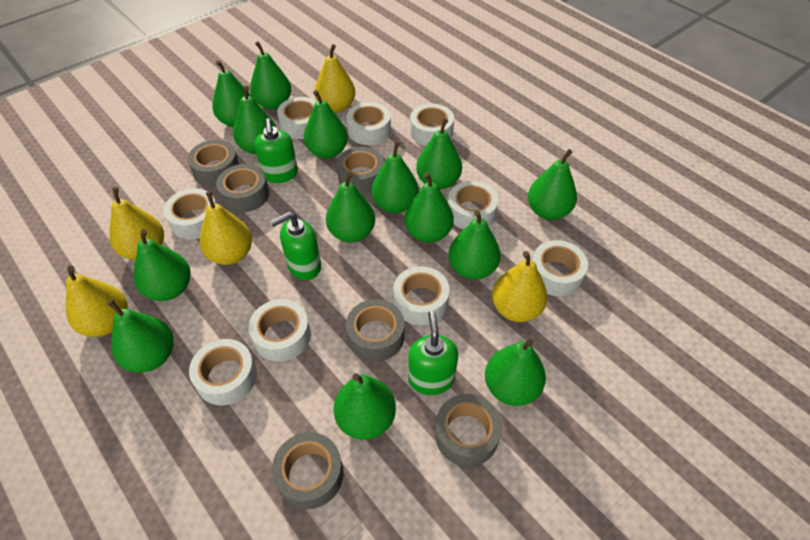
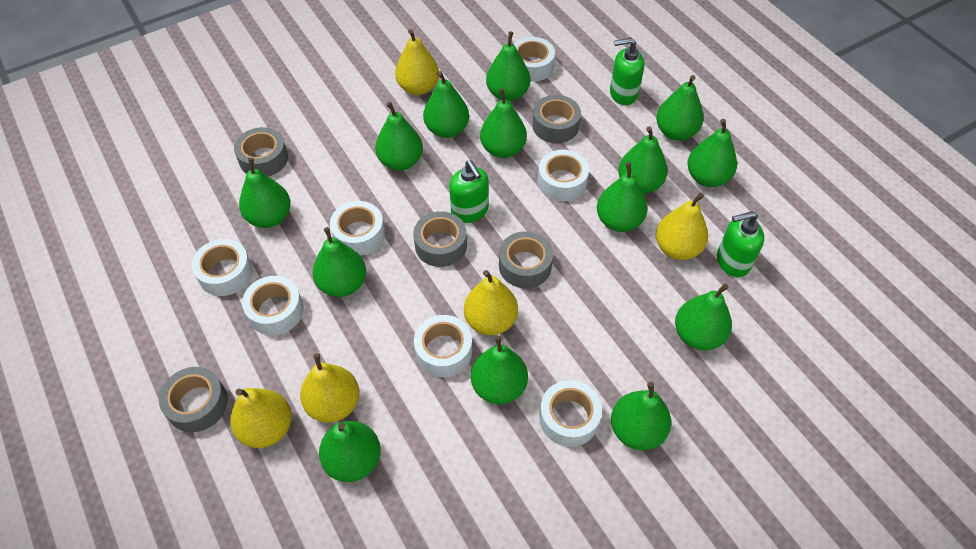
grey tape: 6 -> 5
white tape: 9 -> 7

